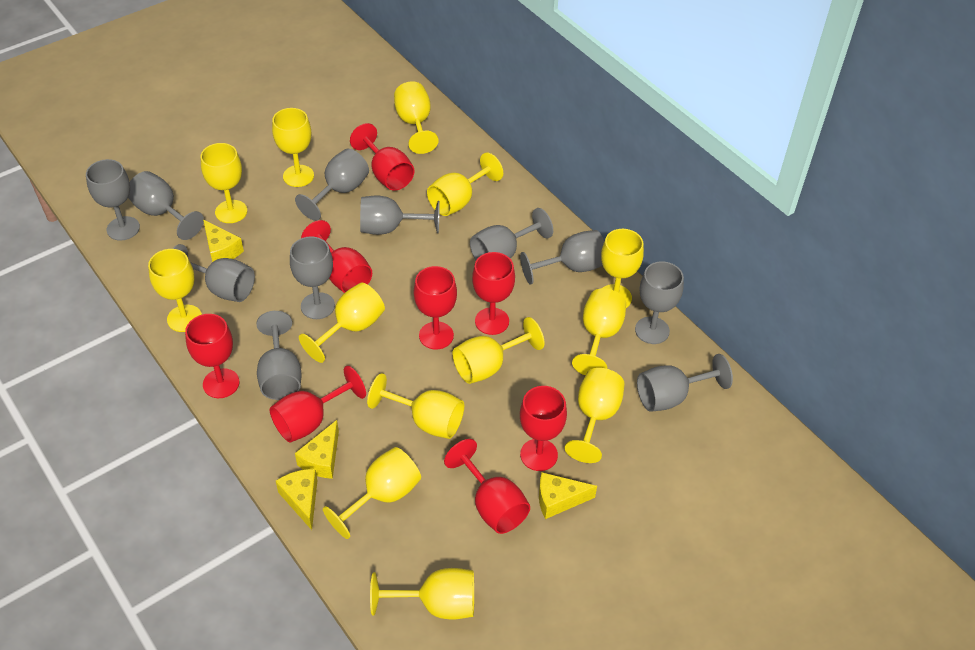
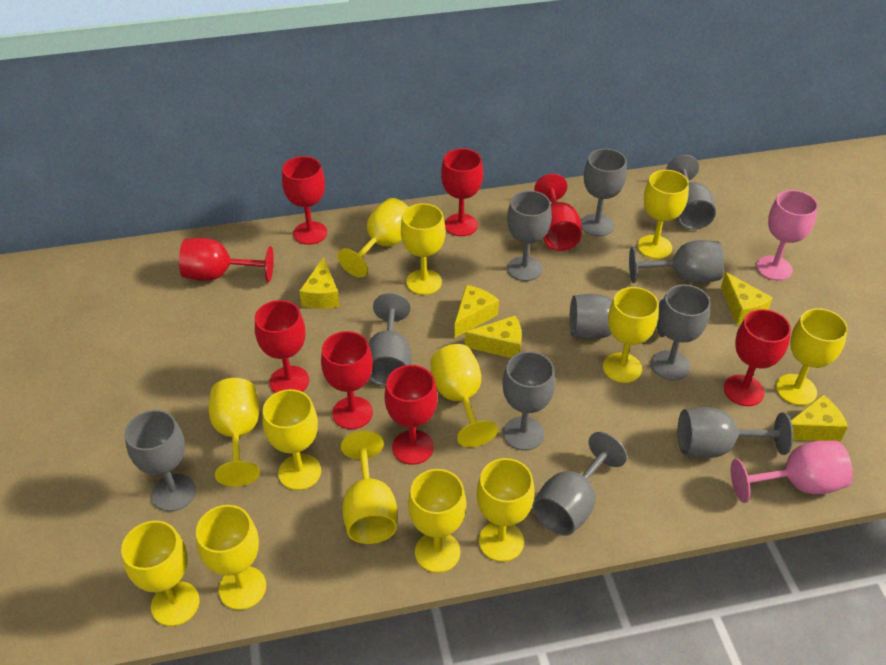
pink goblet: 0 -> 2
yellow cheese: 4 -> 5

